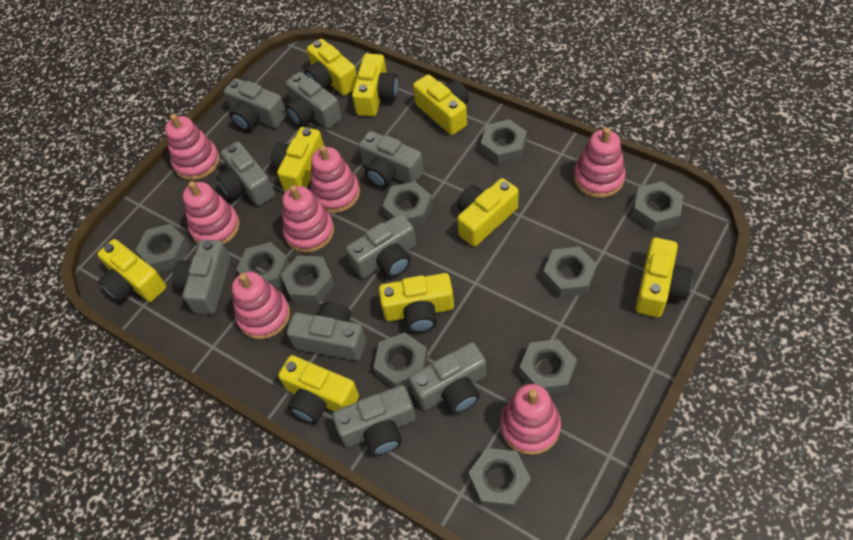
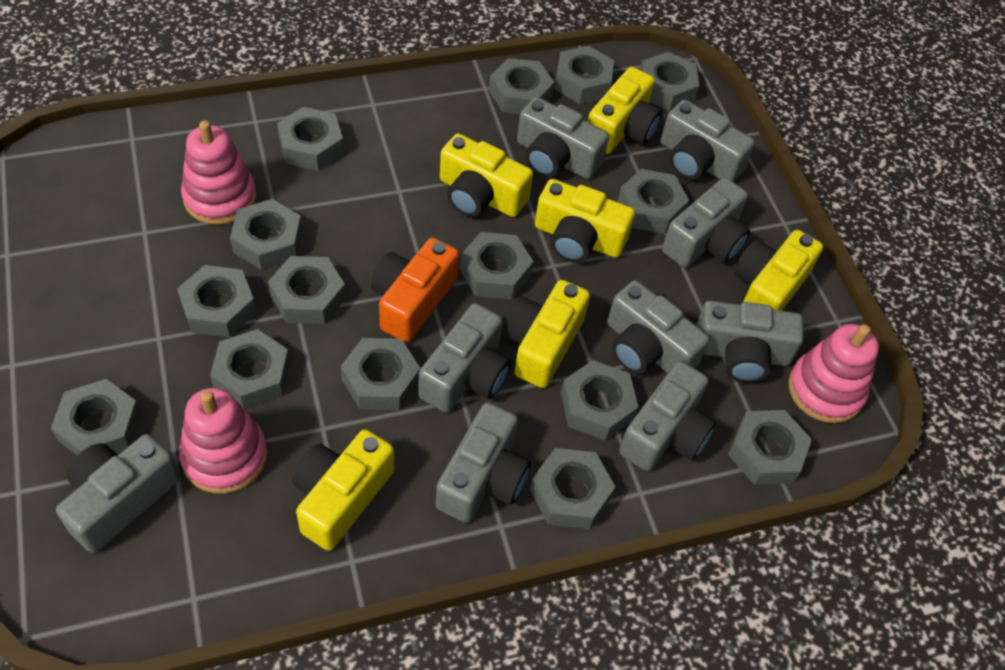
grey nut: 10 -> 15
orange camera: 0 -> 1
pink stacking toy: 7 -> 3
yellow camera: 9 -> 6

